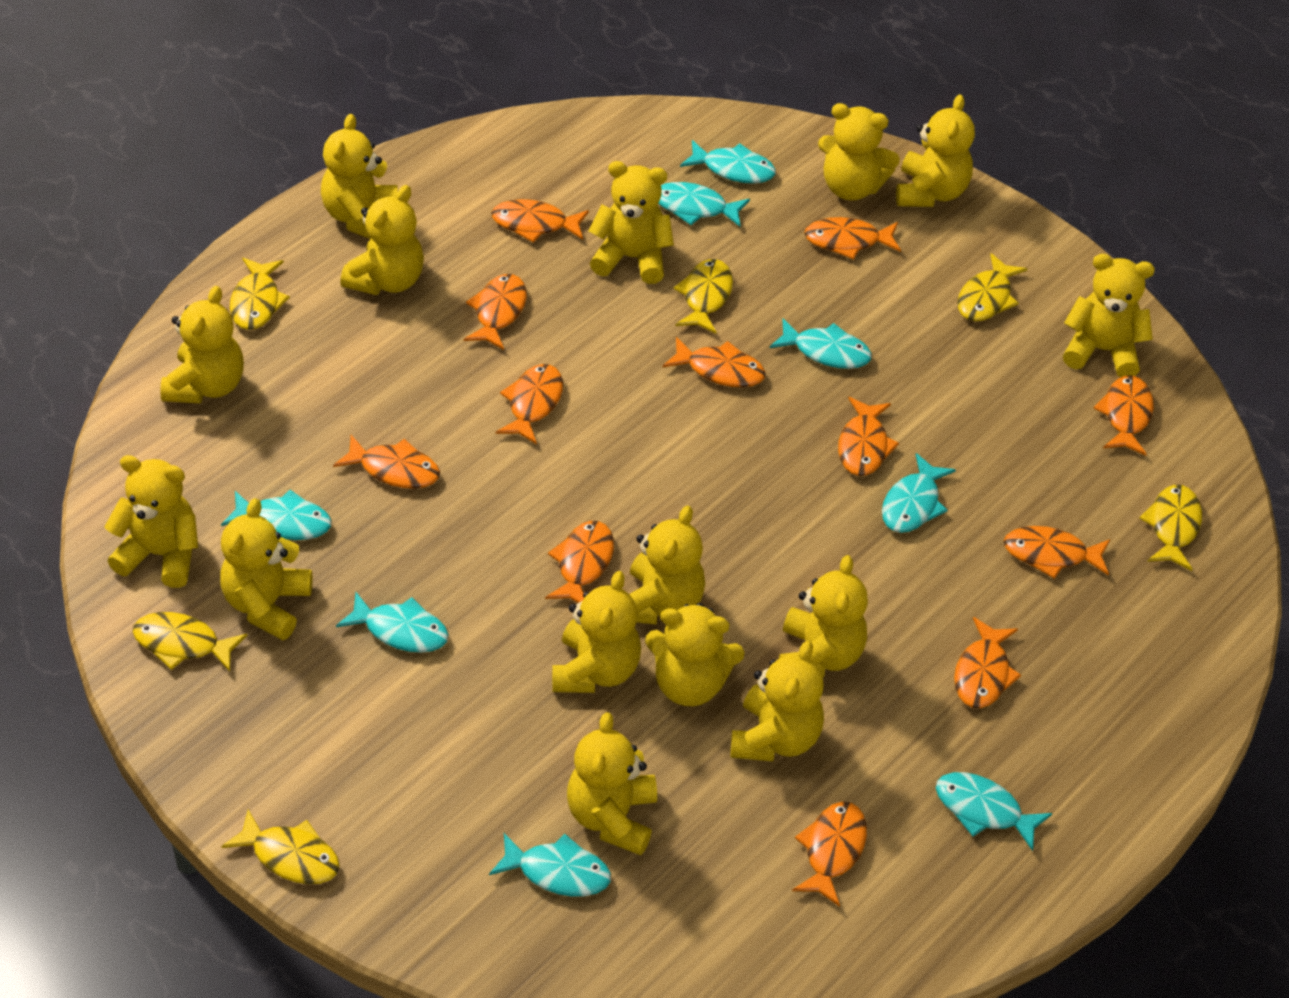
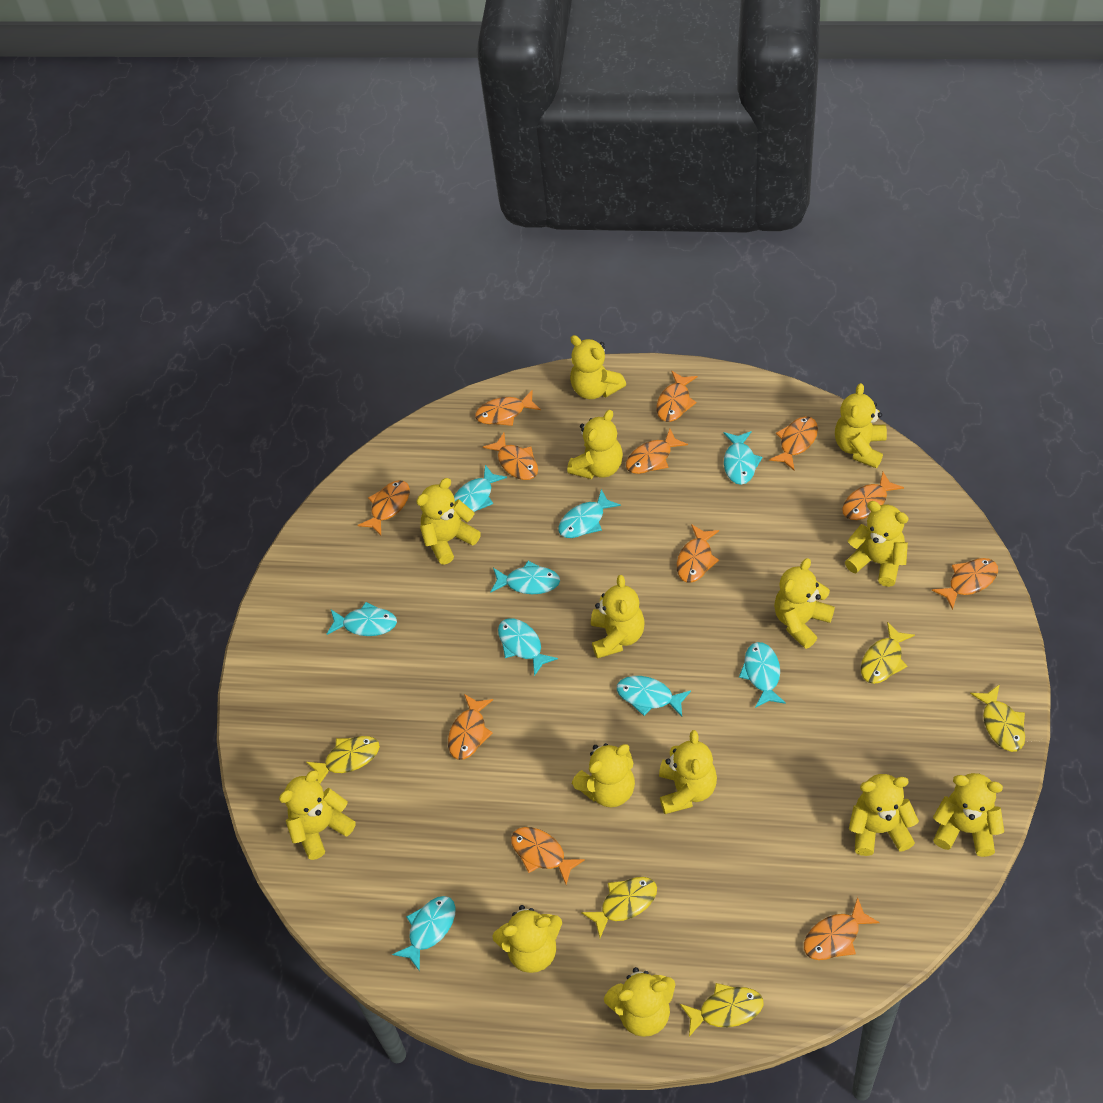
turquoise fish: 8 -> 9
yellow fish: 6 -> 5
yellow teddy bear: 15 -> 14

